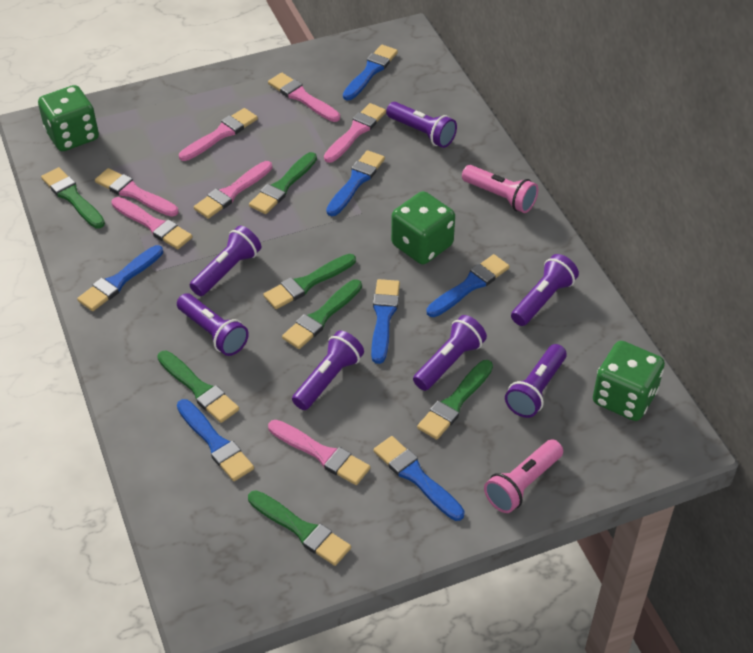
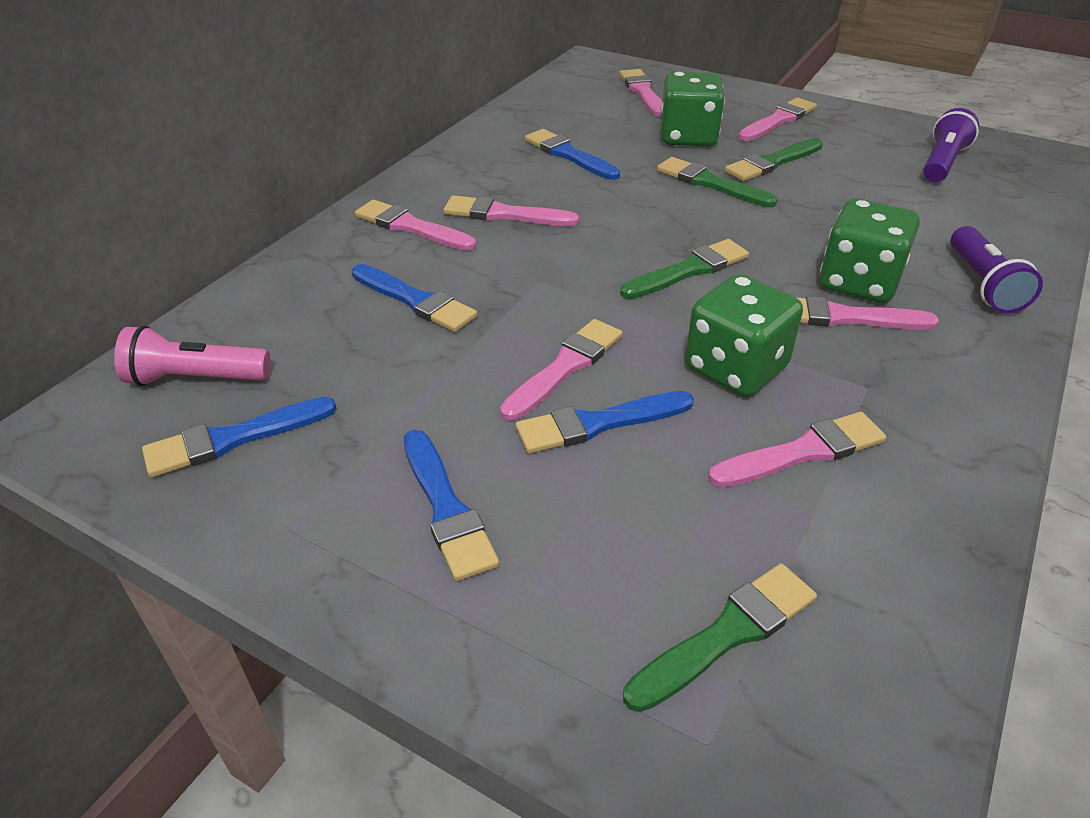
blue brush: 7 -> 5
green brush: 7 -> 4
pink flashlight: 2 -> 1
purple flashlight: 7 -> 2

